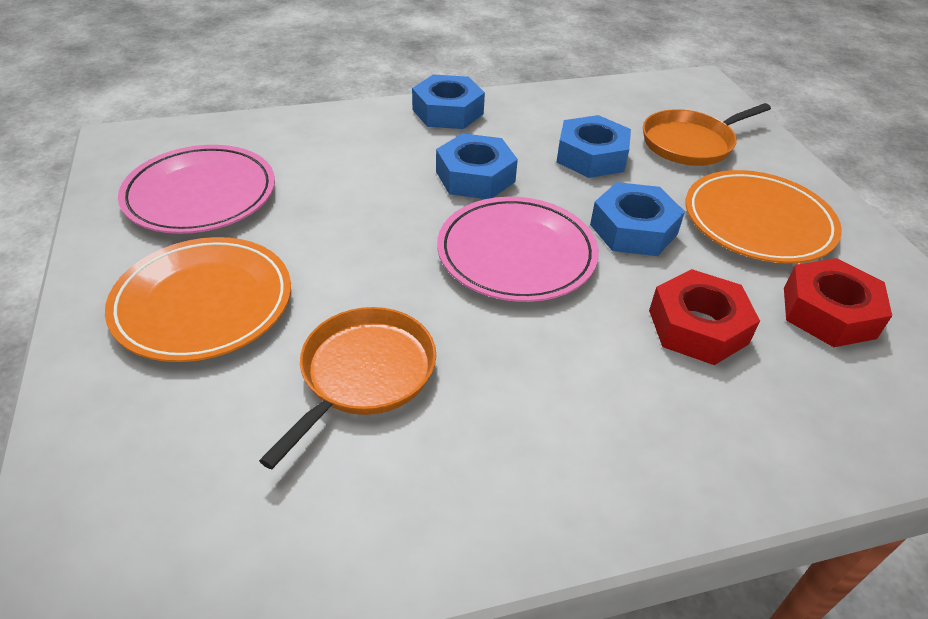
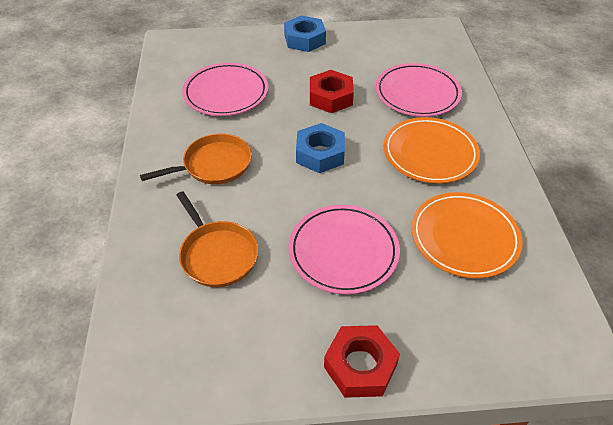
blue nut: 4 -> 2
pink plate: 2 -> 3

